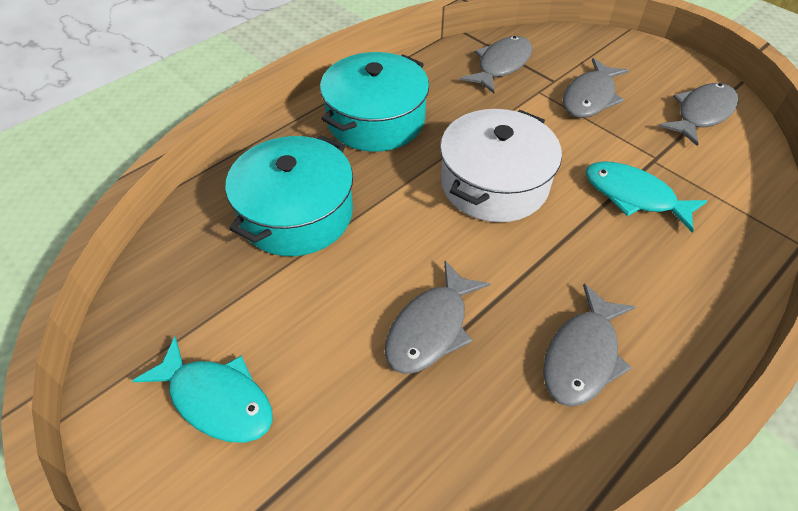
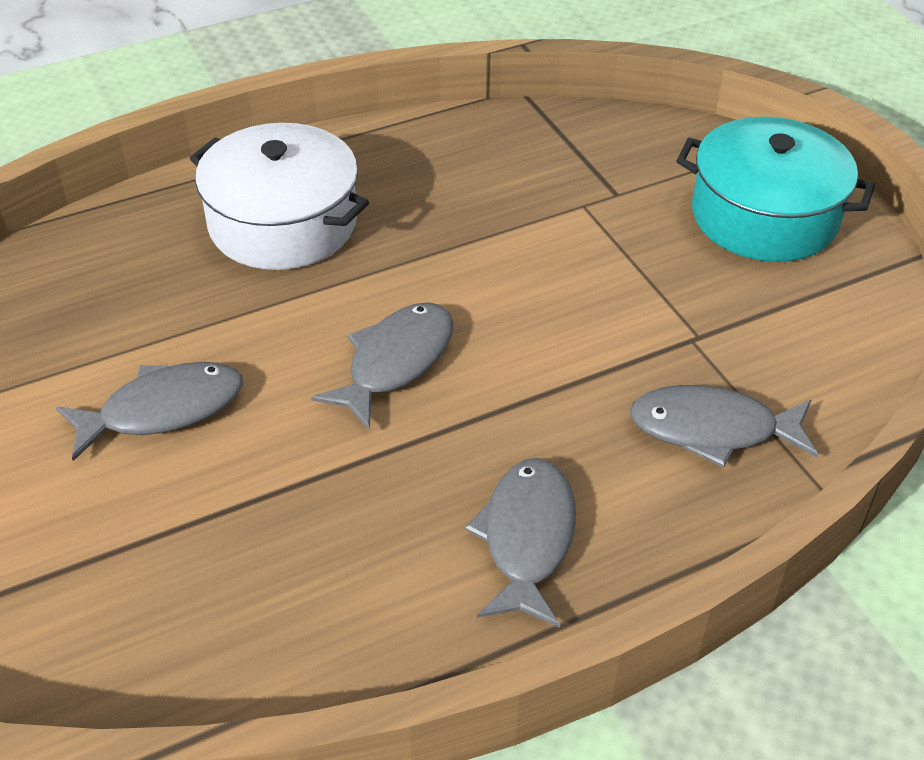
grey fish: 5 -> 4
turquoise fish: 2 -> 0
turquoise pot: 2 -> 1

